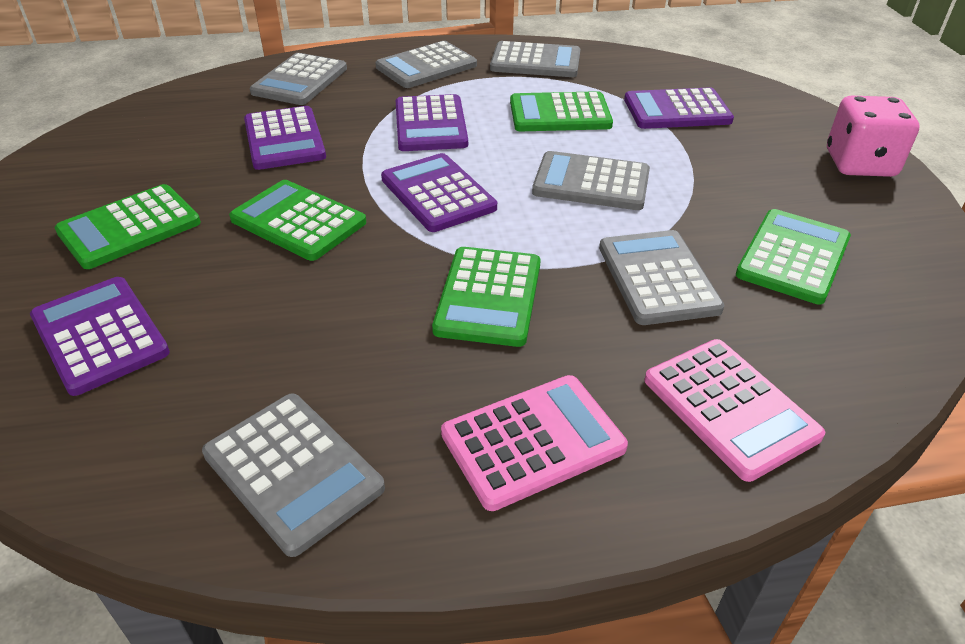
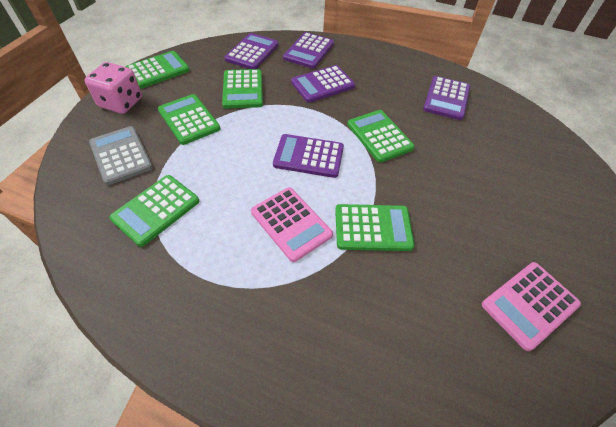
green calculator: 5 -> 6
grey calculator: 6 -> 1

